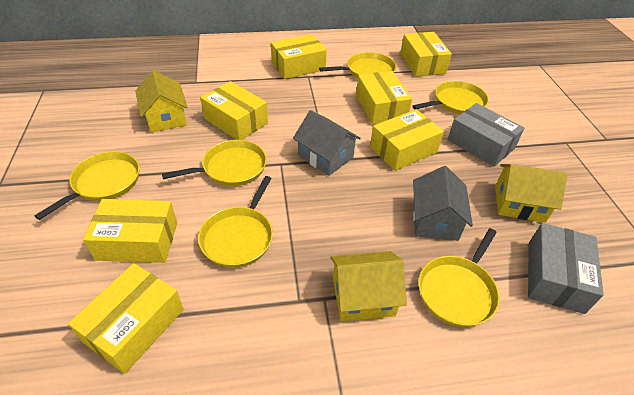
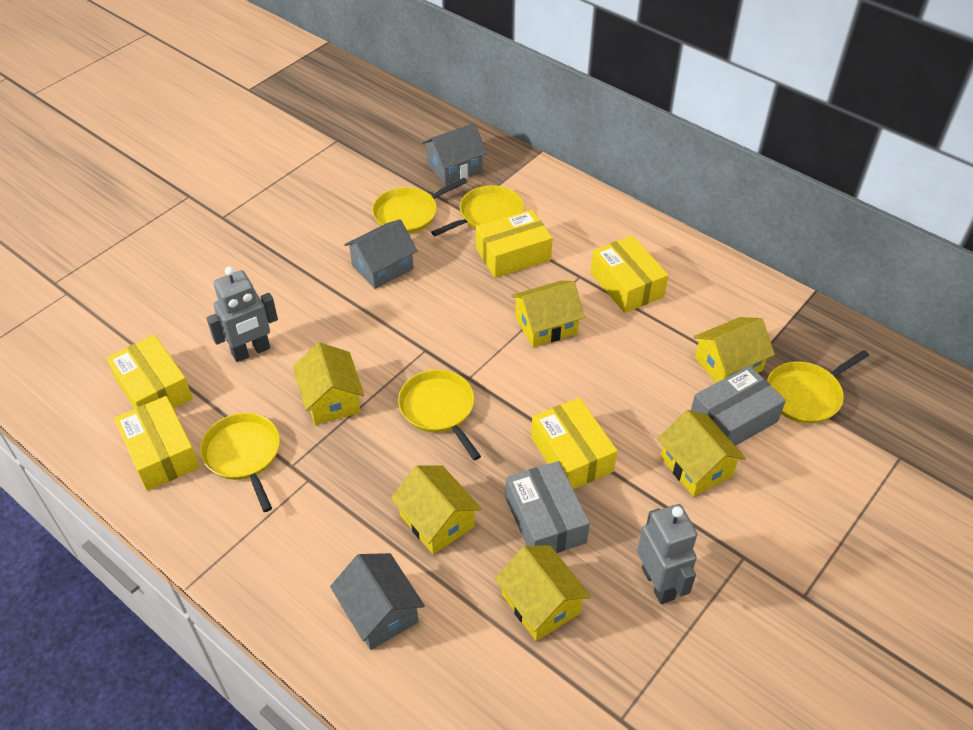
grey house: 2 -> 3
grey robot: 0 -> 2
yellow box: 7 -> 5
yellow house: 3 -> 6
yellow pan: 6 -> 5

